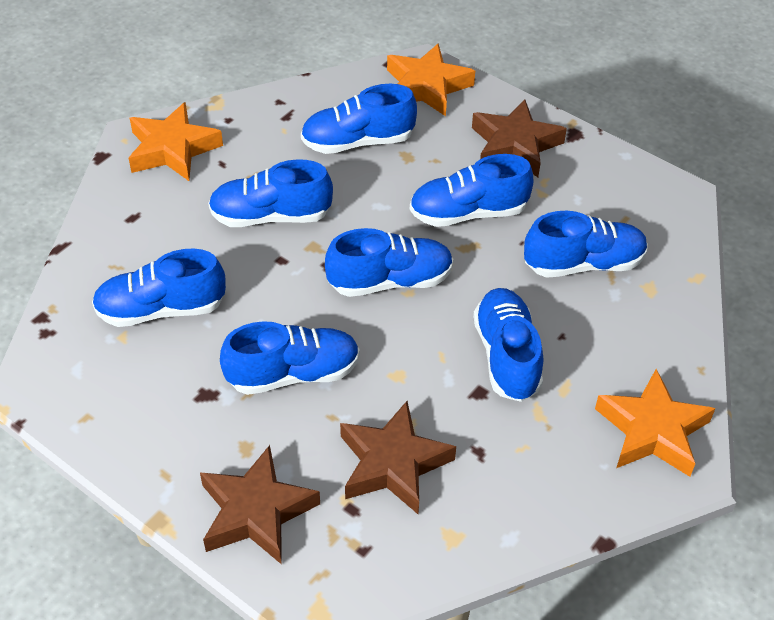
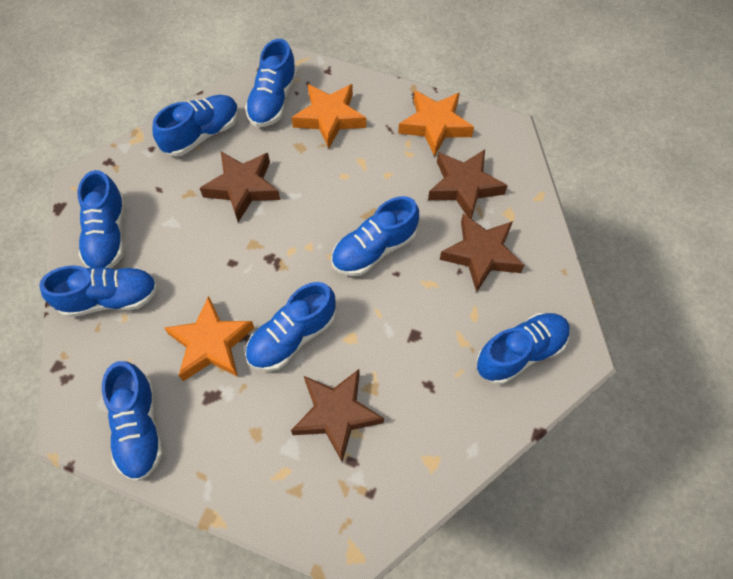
brown star: 3 -> 4

